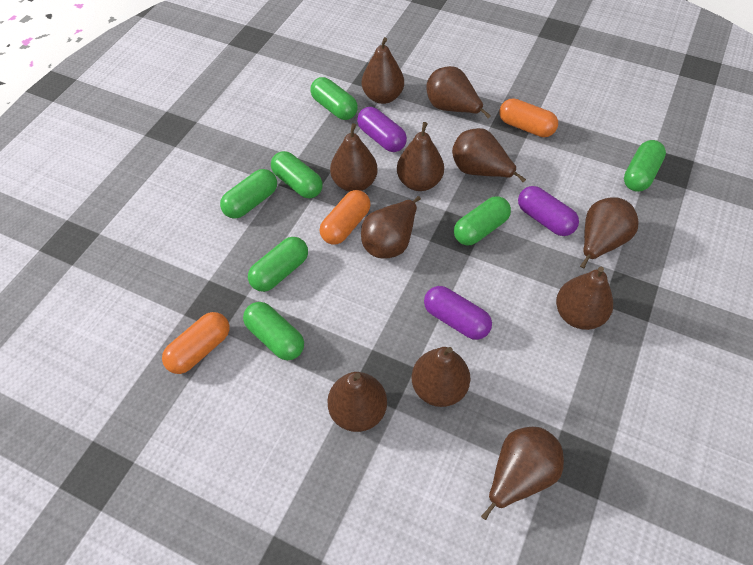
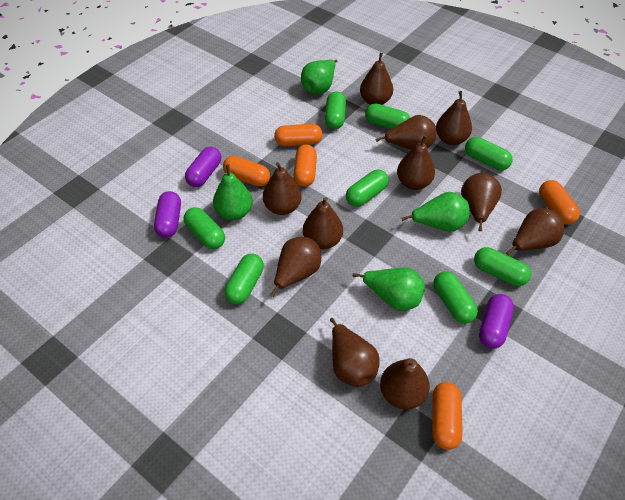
green capsule: 7 -> 8
green pear: 0 -> 4
orange capsule: 3 -> 5

